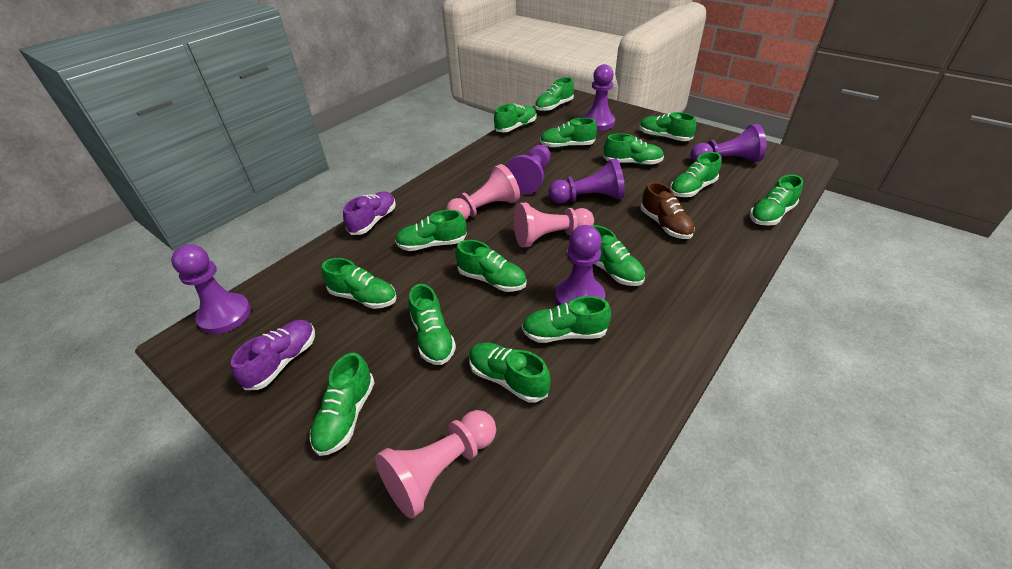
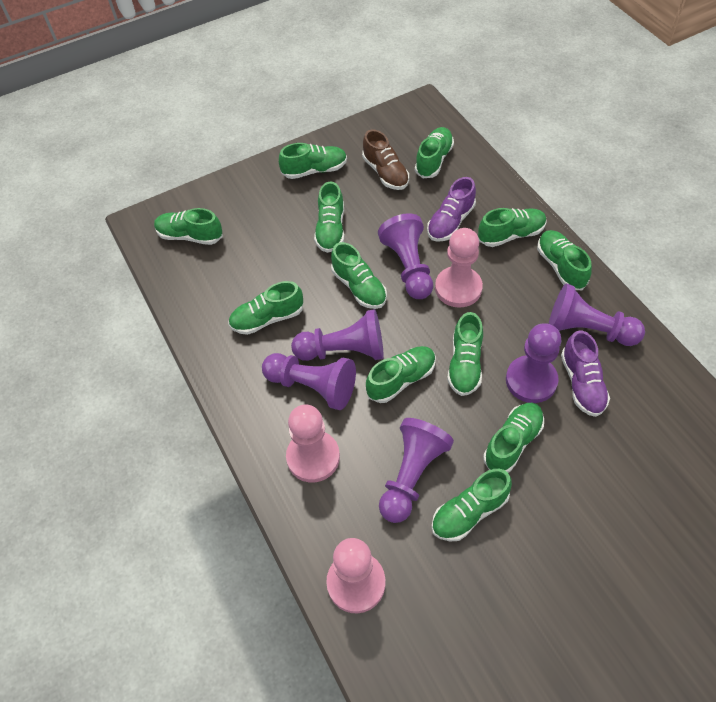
green shoe: 15 -> 12

